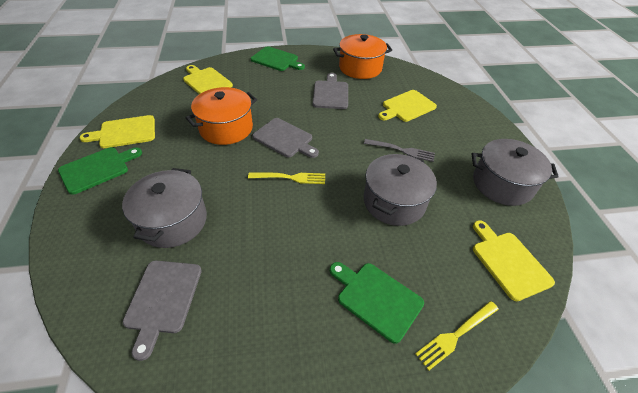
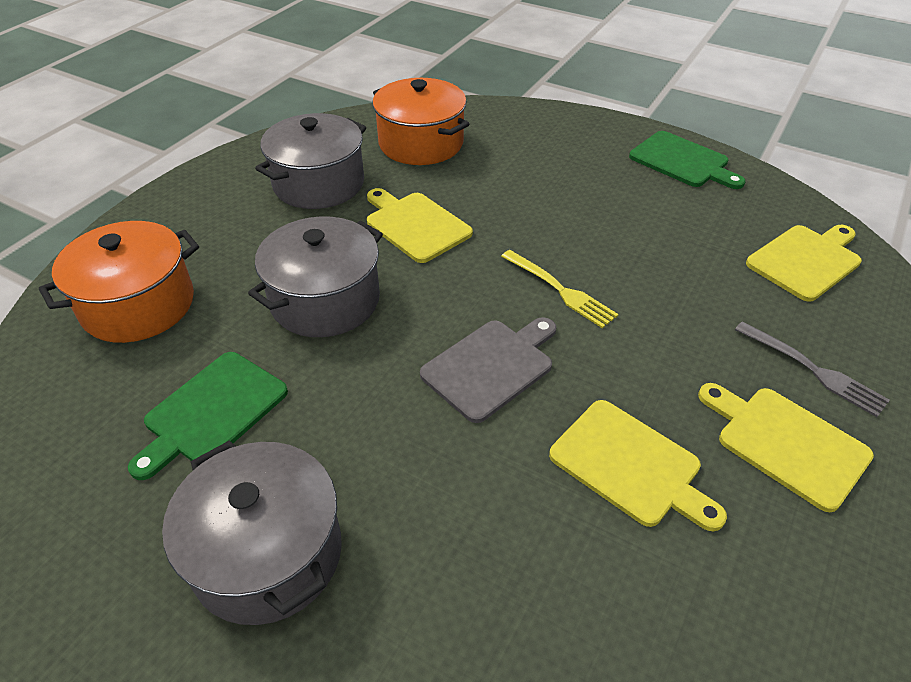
green cutting board: 3 -> 2
grey cutting board: 3 -> 1
yellow fork: 2 -> 1

